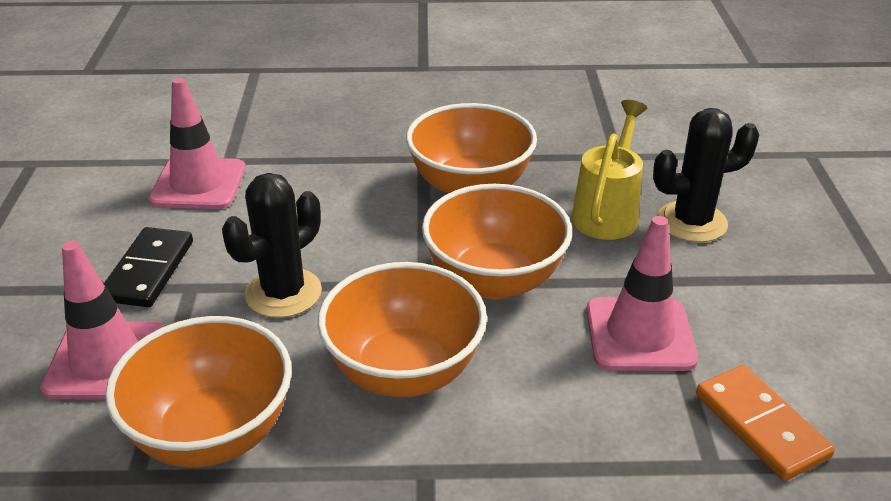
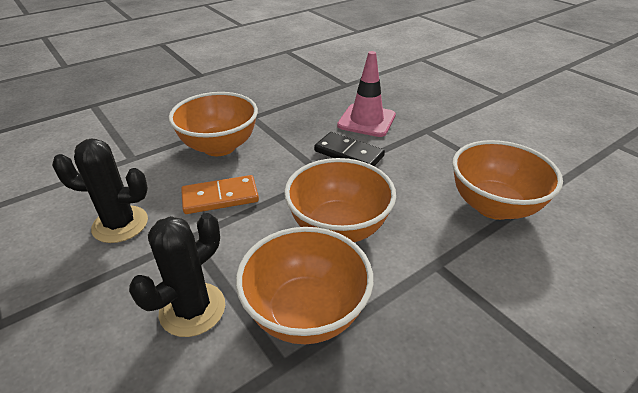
pink traffic cone: 3 -> 1
yellow watering can: 1 -> 0

